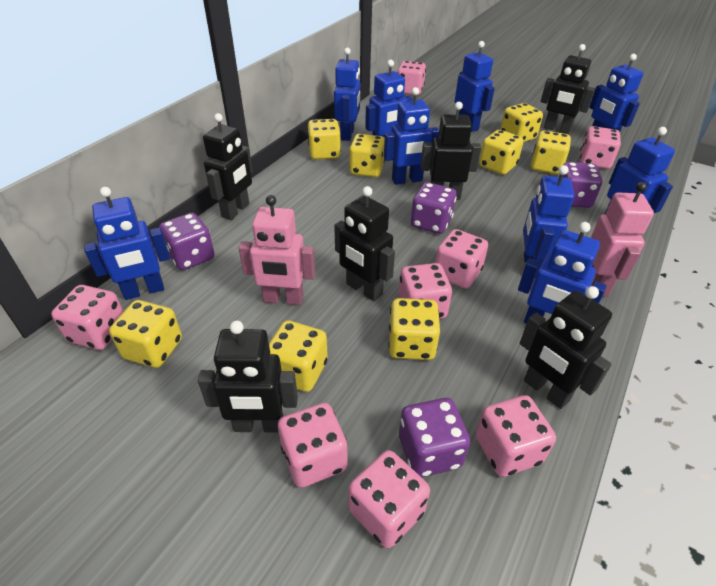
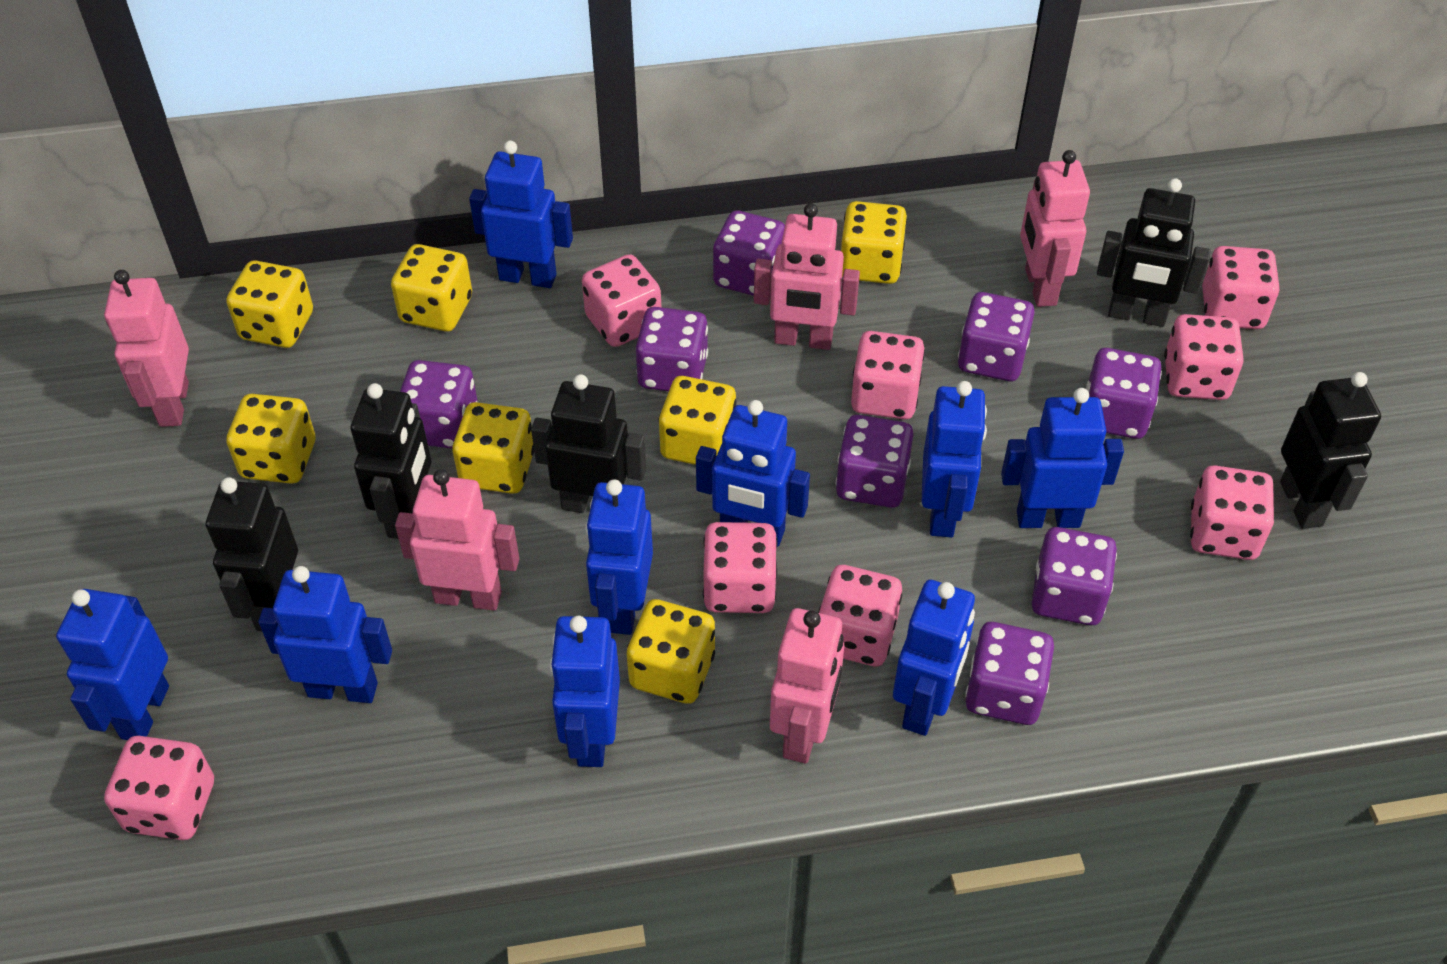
black robot: 6 -> 5
pink robot: 2 -> 5
purple dice: 4 -> 8
yellow dice: 8 -> 7

